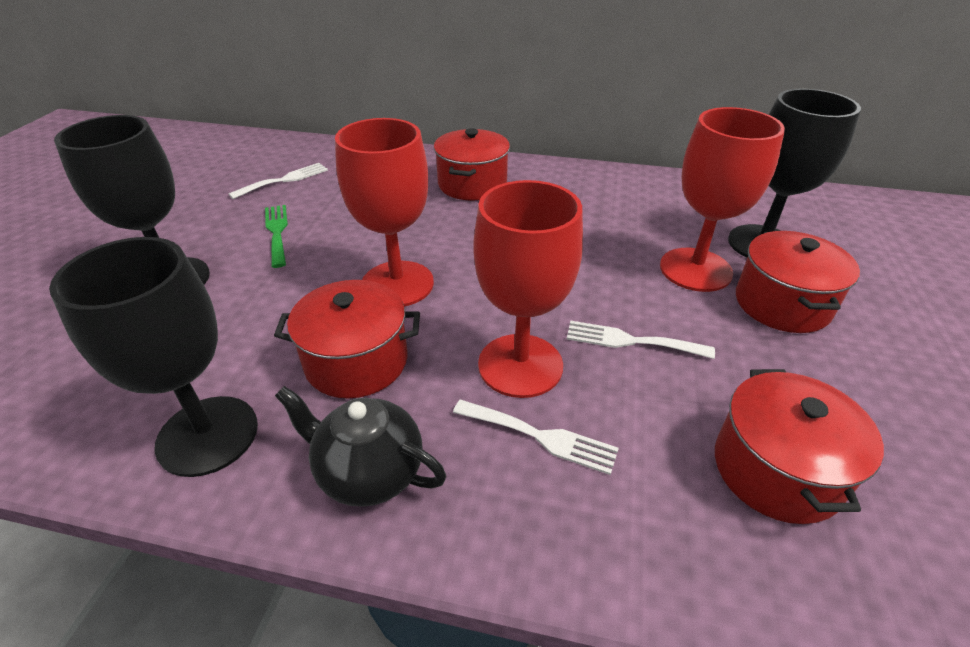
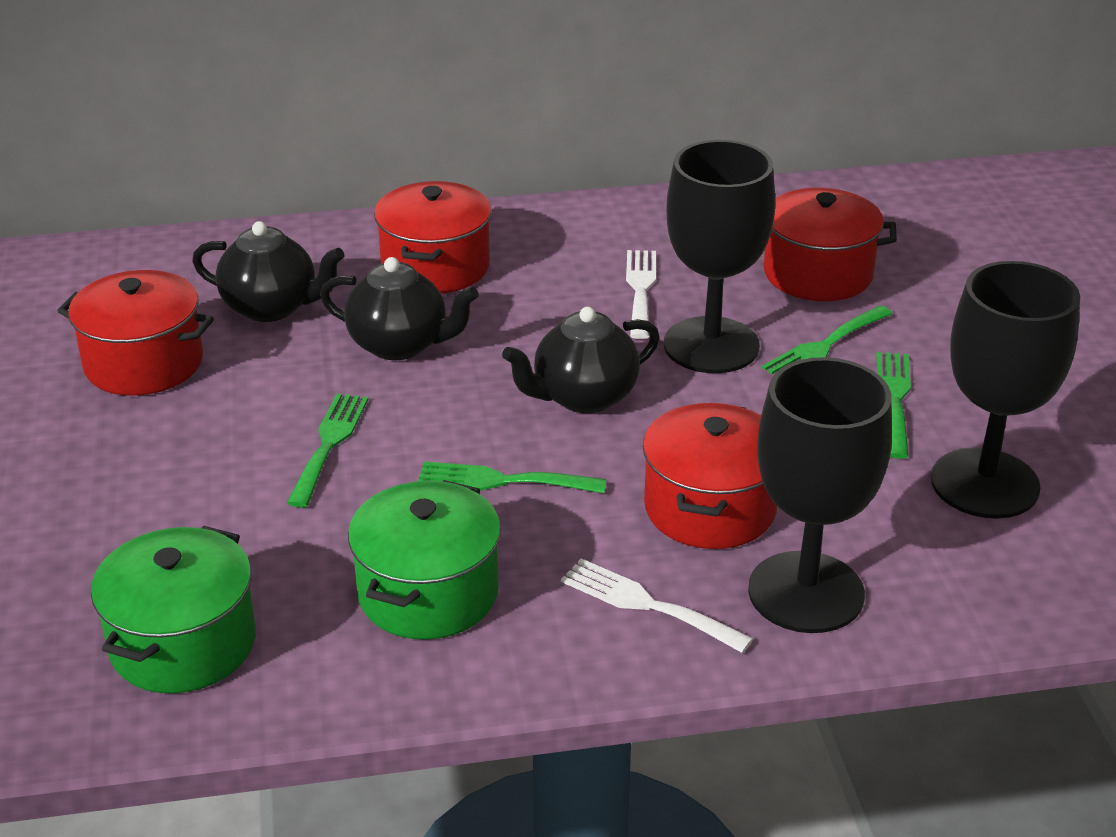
black teapot: 1 -> 3
green fork: 1 -> 4
green pot: 0 -> 2
red goblet: 3 -> 0
white fork: 3 -> 2

